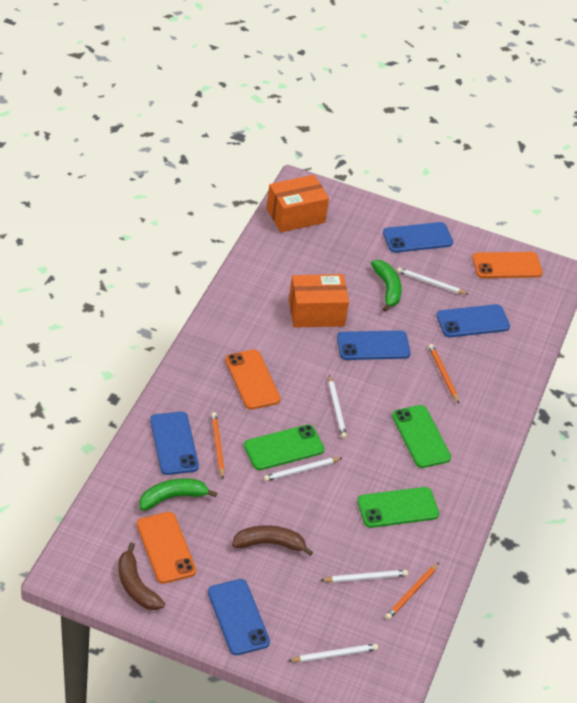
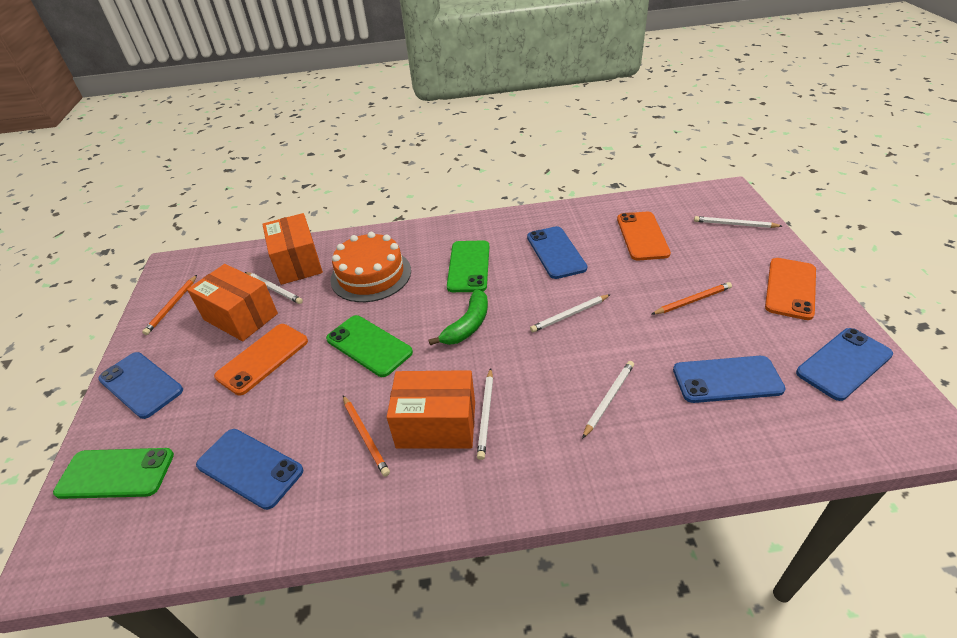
brown banana: 2 -> 0
green banana: 2 -> 1
orange box: 2 -> 3
orange cake: 0 -> 1

